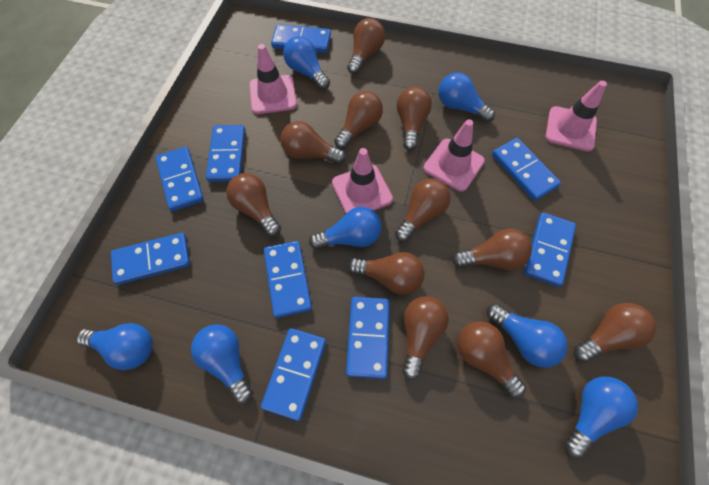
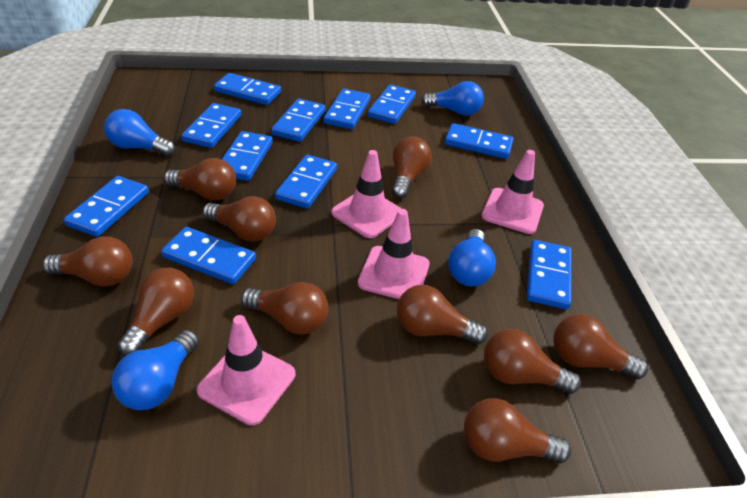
blue domino: 9 -> 11
blue light bulb: 7 -> 4
brown light bulb: 11 -> 10

